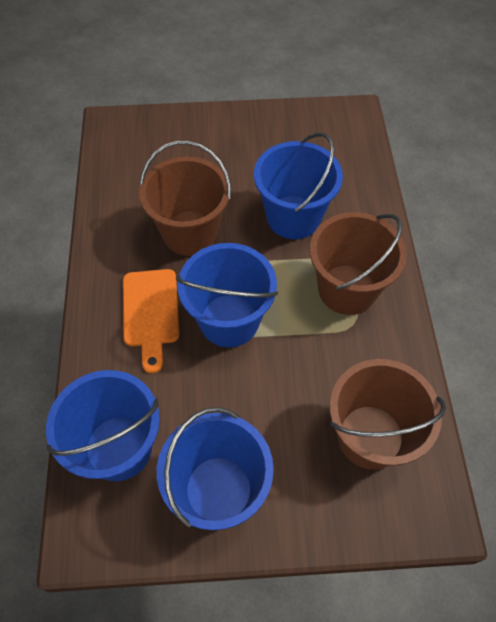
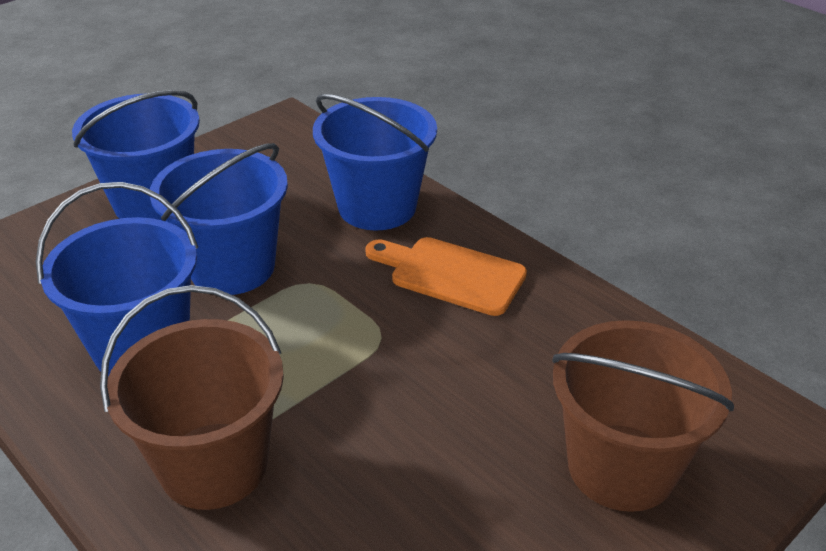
brown bucket: 3 -> 2

